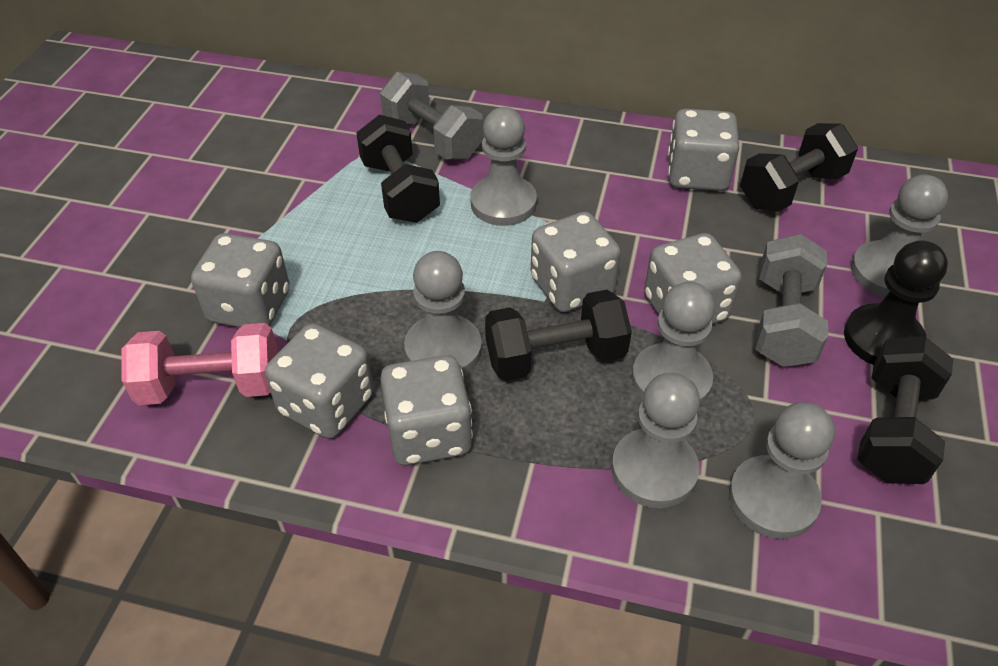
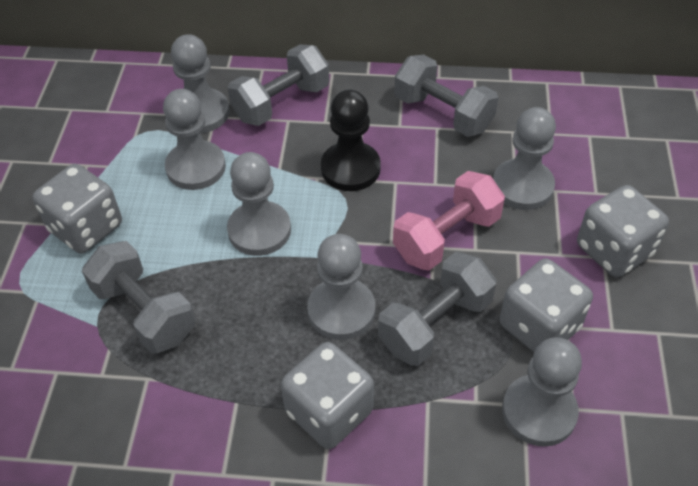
black dumbbell: 4 -> 0
grey dice: 6 -> 4
grey dumbbell: 2 -> 4

